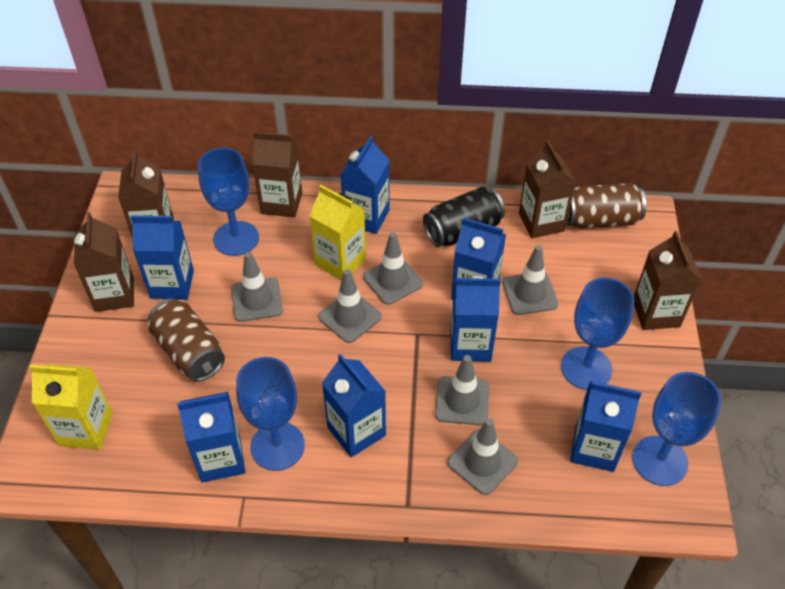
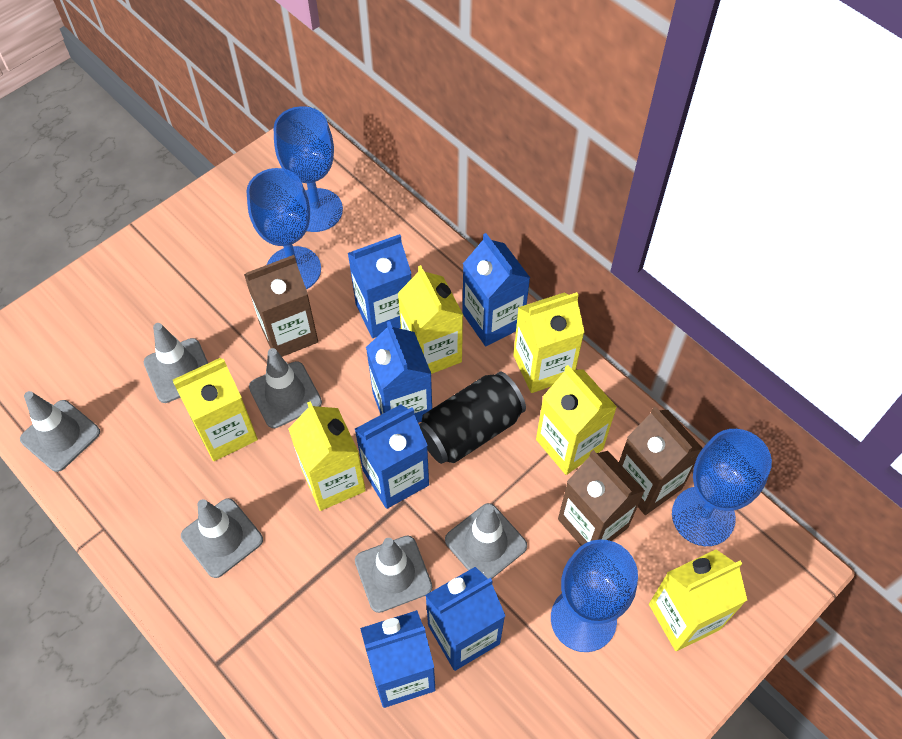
blue carton: 7 -> 6
brown can: 2 -> 0
brown carton: 5 -> 3
yellow carton: 2 -> 6

